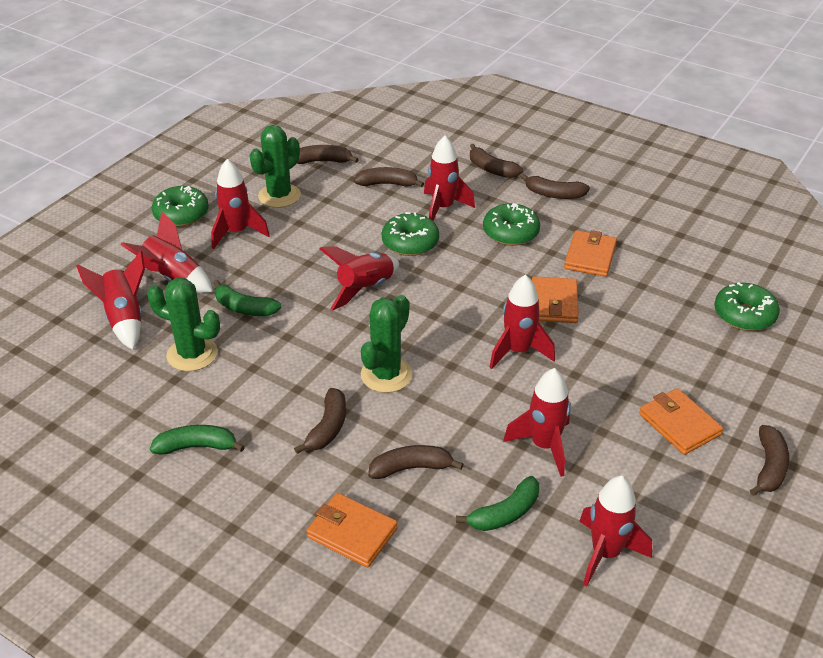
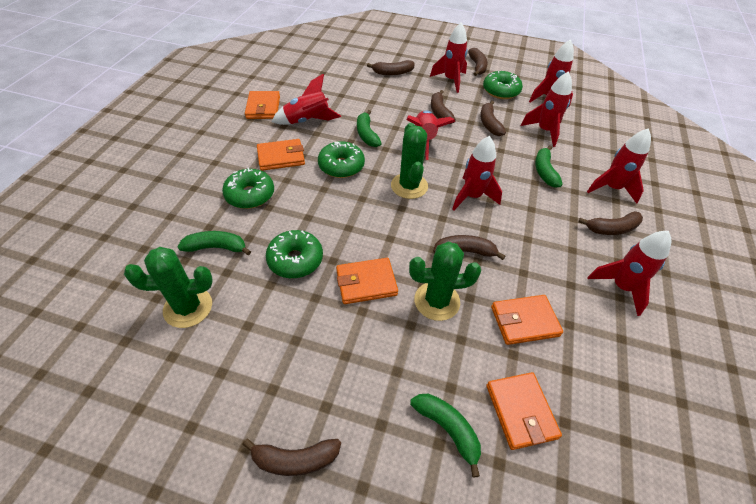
green banana: 3 -> 4
orange wallet: 4 -> 5

